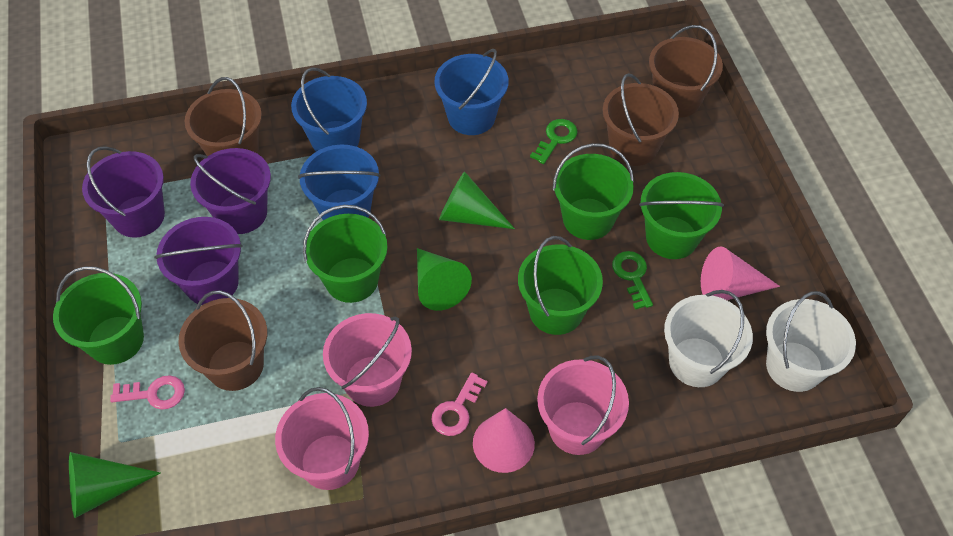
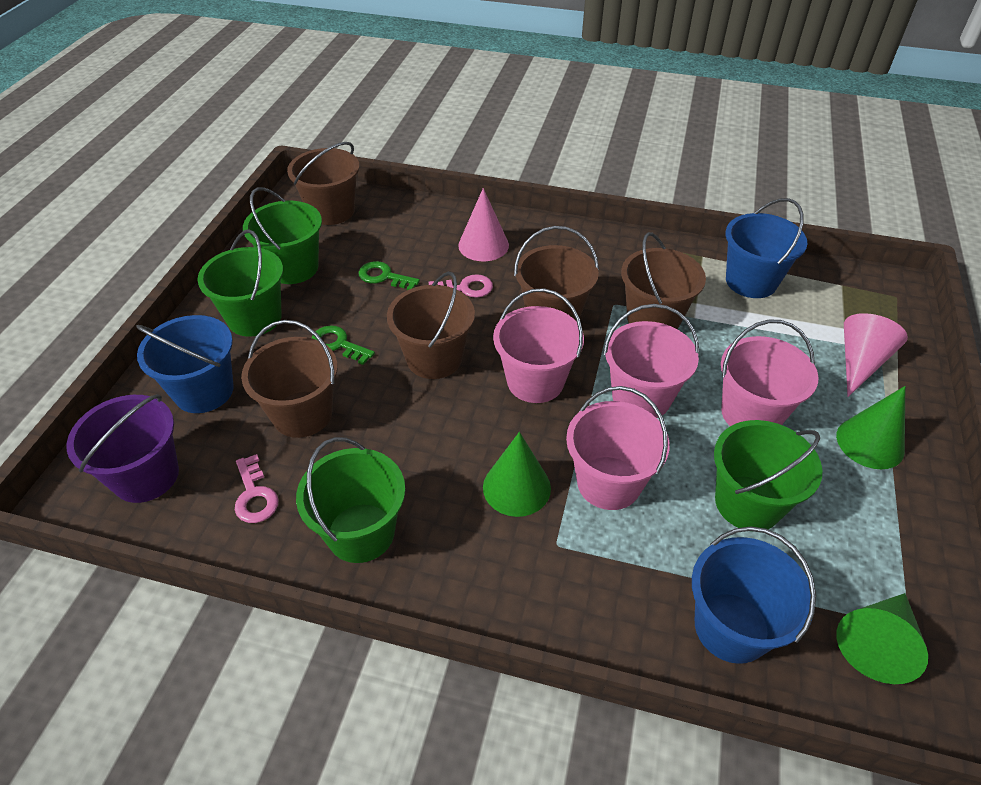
brown bucket: 4 -> 5
green bucket: 5 -> 4
pink bucket: 3 -> 4
purple bucket: 3 -> 1
white bucket: 2 -> 0

